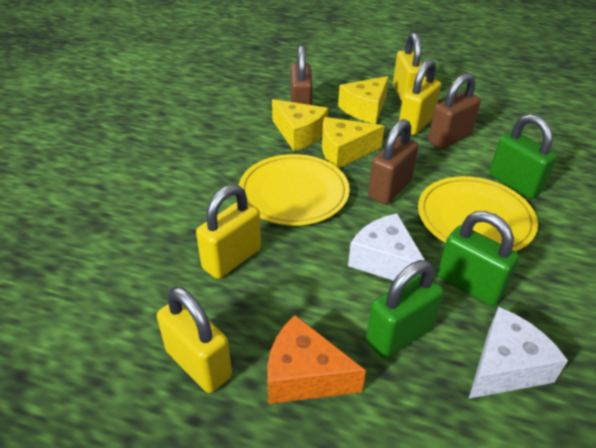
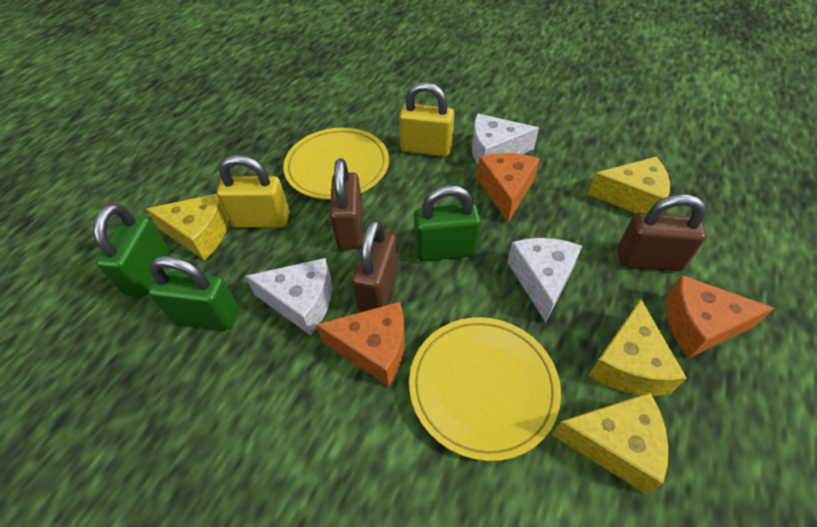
orange cheese: 1 -> 3
white cheese: 2 -> 3
yellow cheese: 3 -> 4
yellow padlock: 4 -> 2

